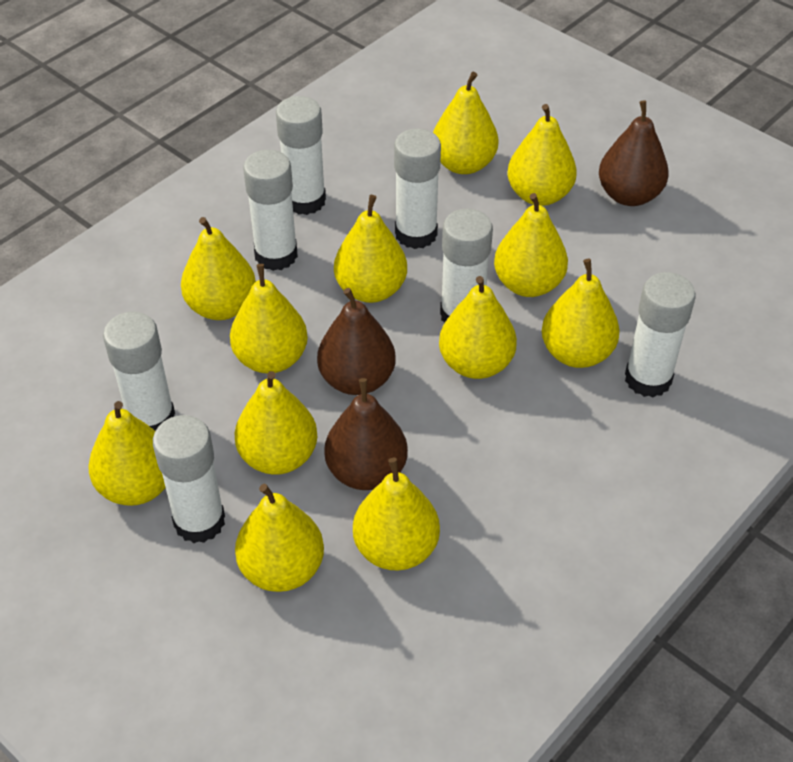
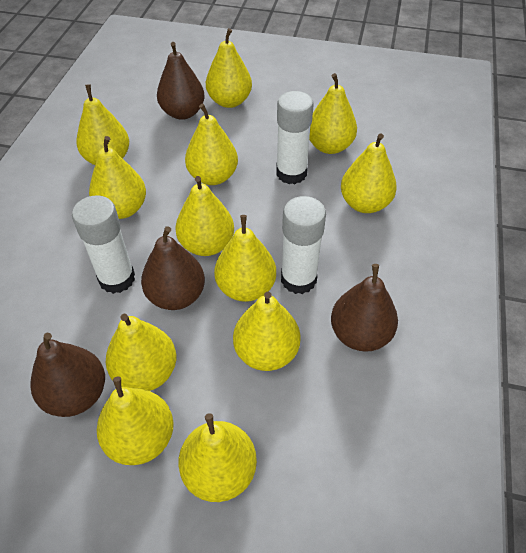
brown pear: 3 -> 4
white glue stick: 7 -> 3

